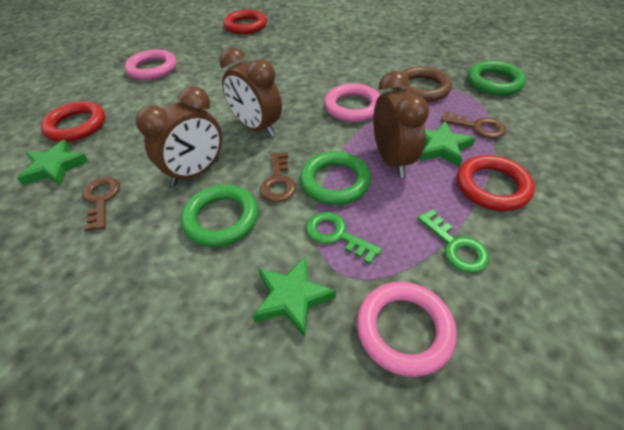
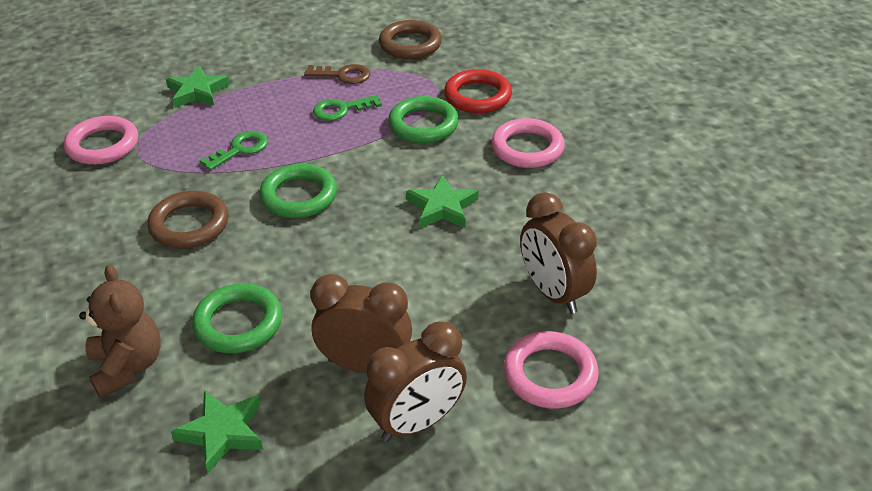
brown key: 3 -> 1
brown ring: 1 -> 2
brown teddy bear: 0 -> 1
red ring: 3 -> 1

